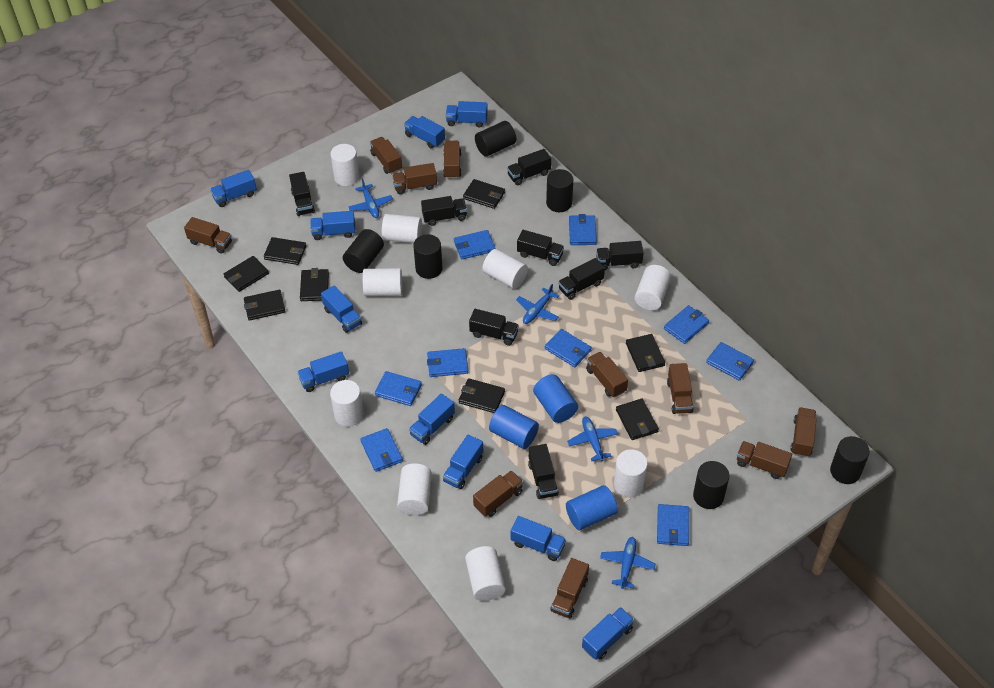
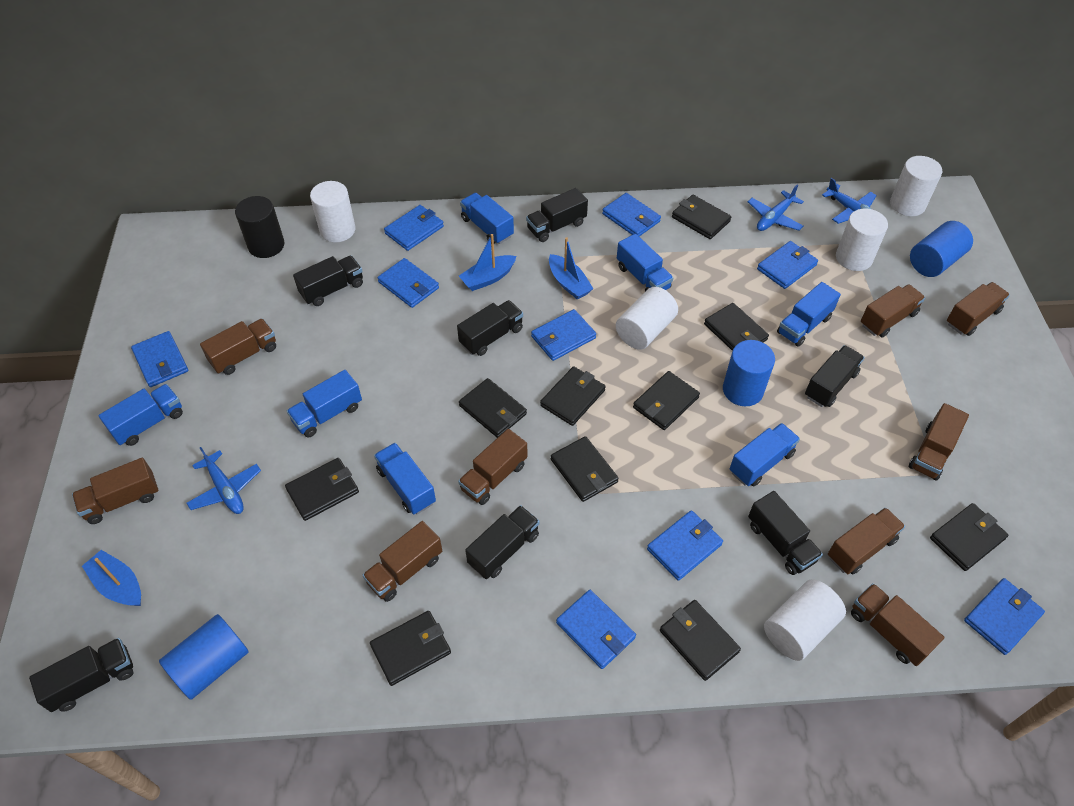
black cylinder: 6 -> 1
black truck: 8 -> 7
black wallet: 8 -> 10
blue boat: 0 -> 3
blue plane: 4 -> 3
blue truck: 10 -> 7
brown truck: 10 -> 9
white cylinder: 9 -> 5

